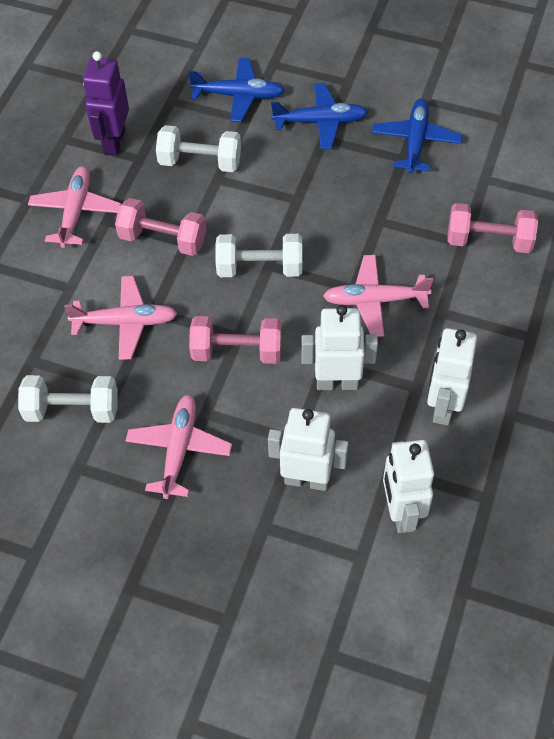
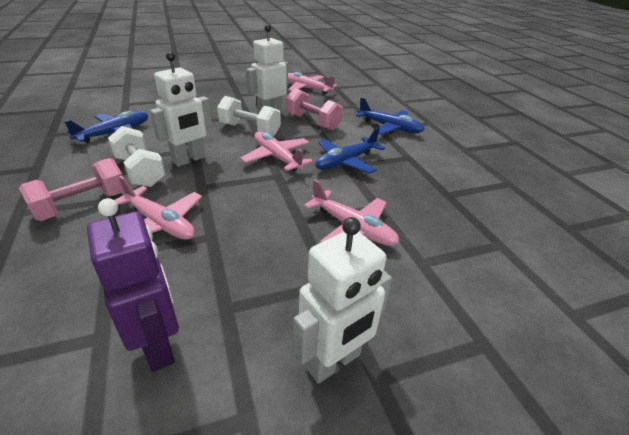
pink dumbbell: 3 -> 2
white dumbbell: 3 -> 2
white robot: 4 -> 3

